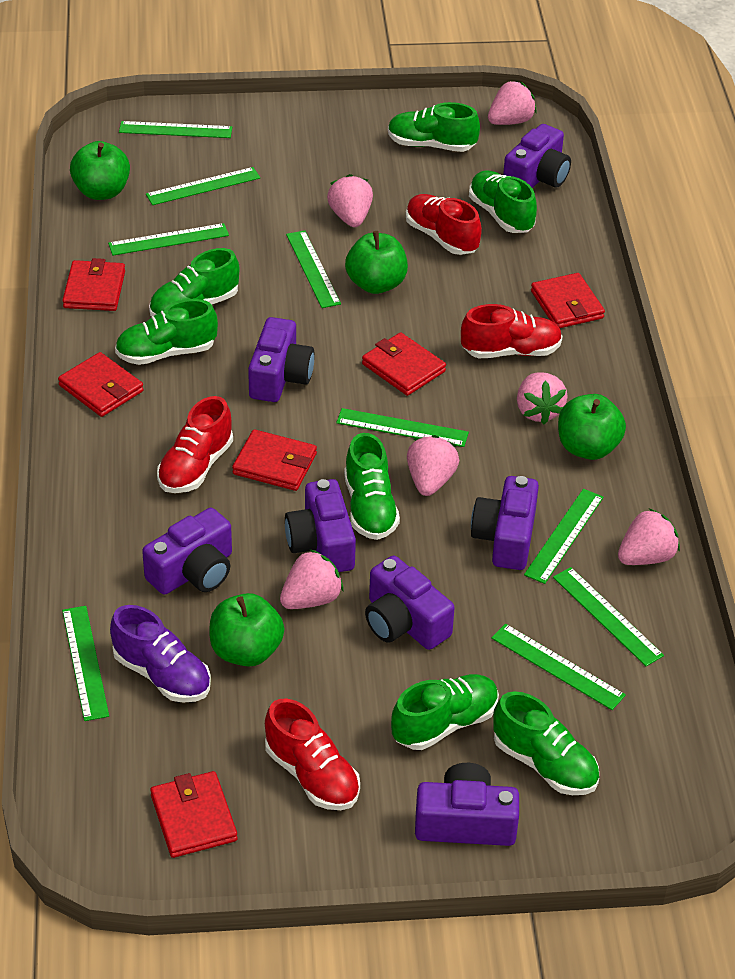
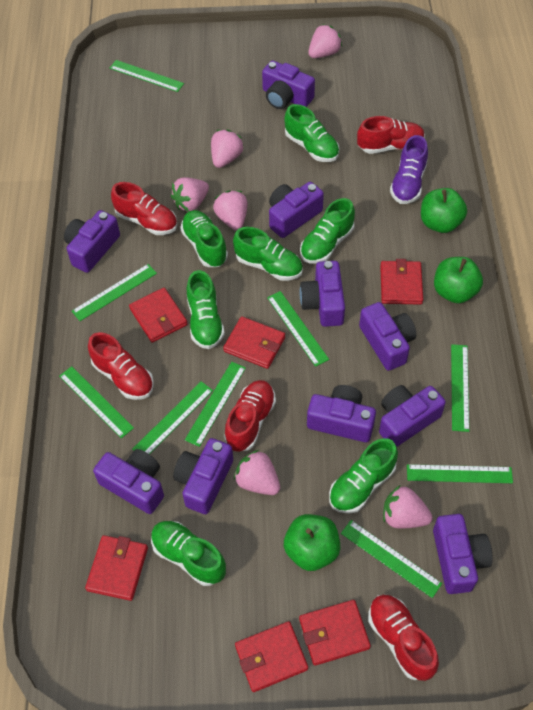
green apple: 4 -> 3
purple camera: 7 -> 10
red shoe: 4 -> 5

